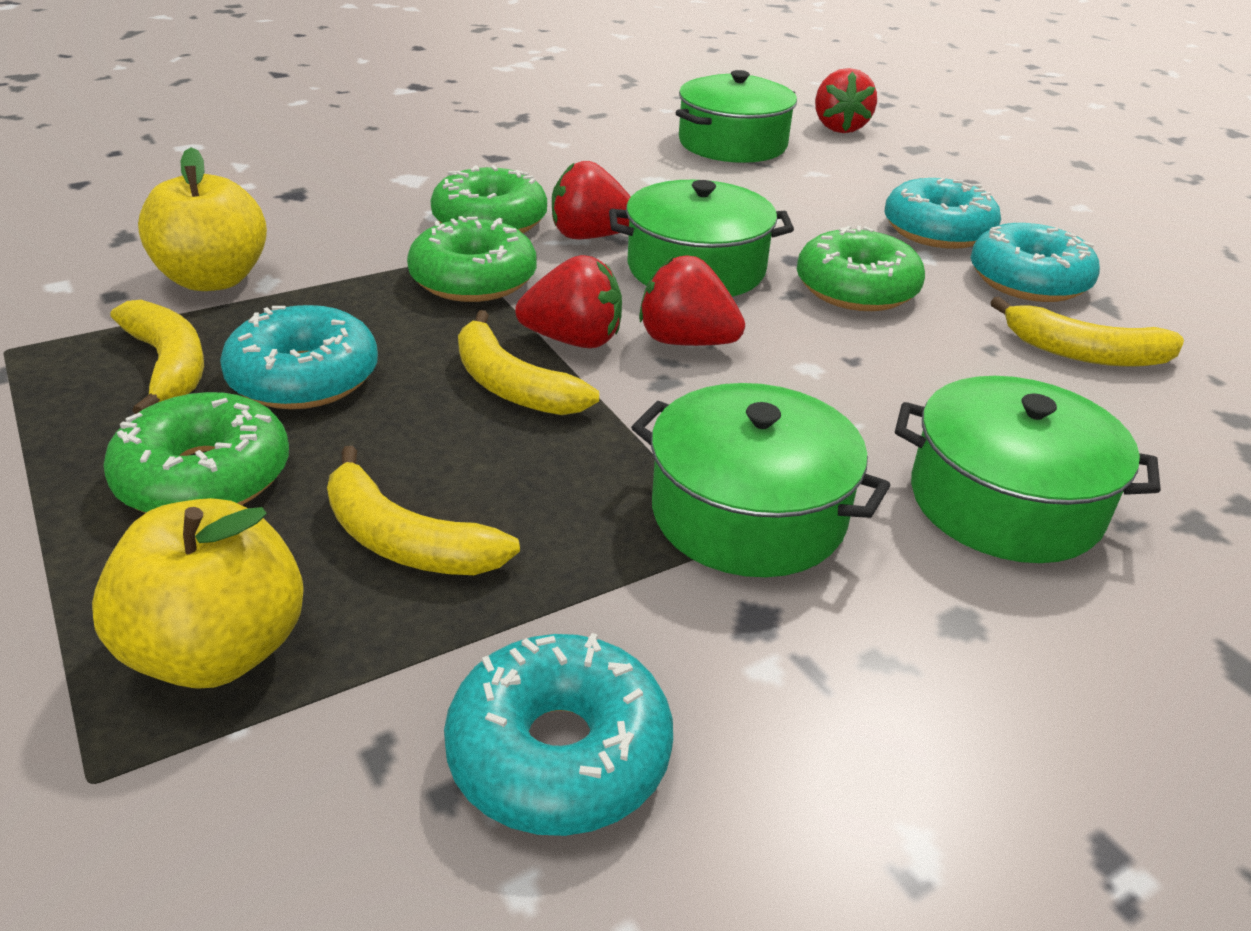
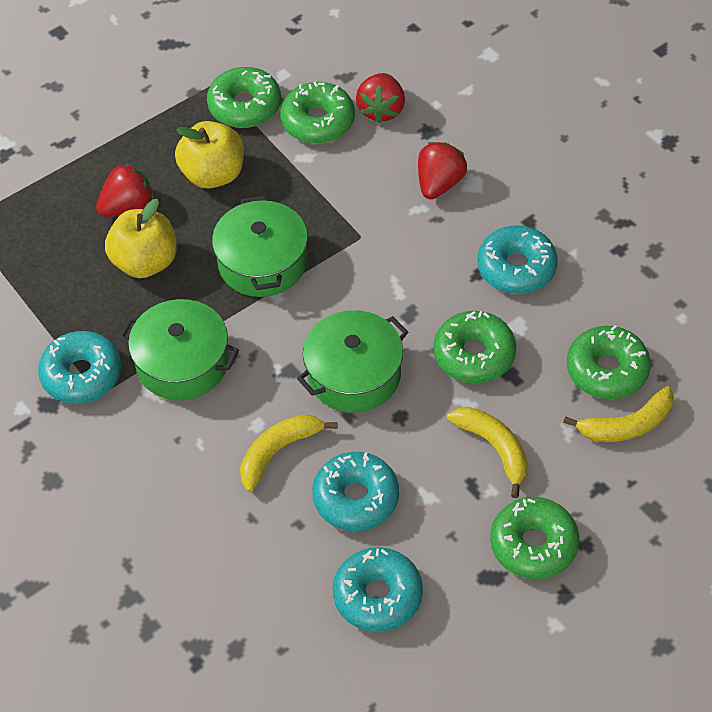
green donut: 4 -> 5
green pot: 4 -> 3
red strawberry: 4 -> 3
yellow banana: 4 -> 3

